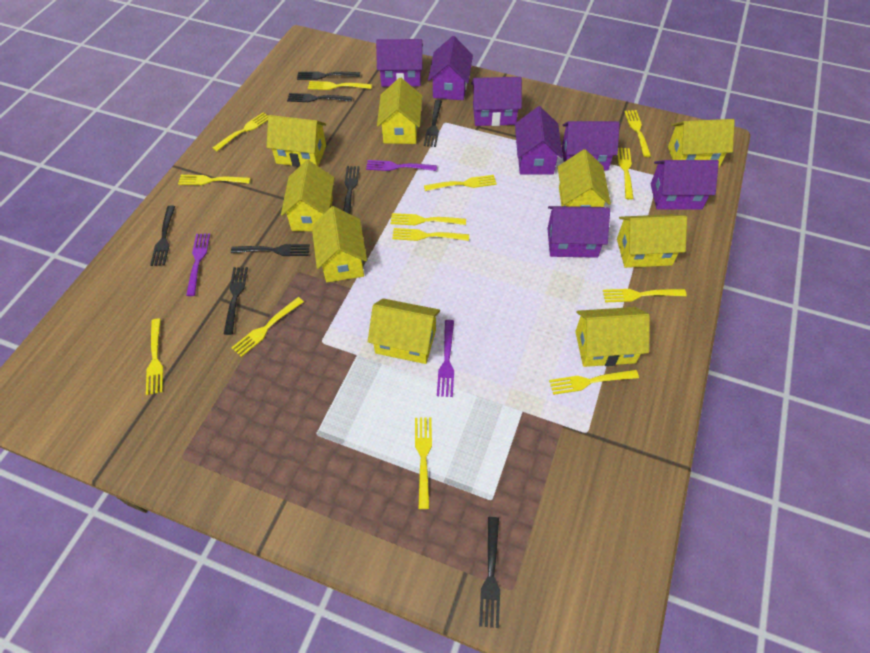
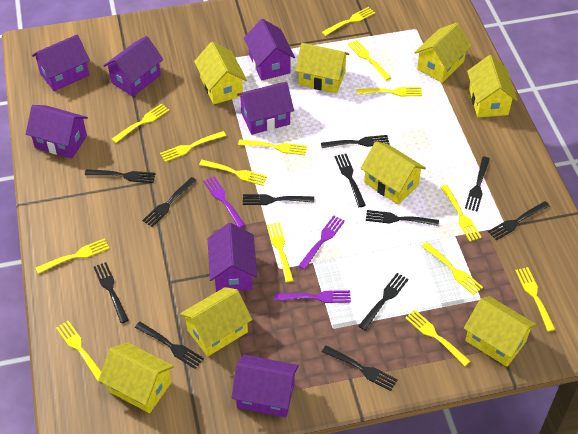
black fork: 8 -> 12
yellow fork: 13 -> 14
yellow house: 9 -> 8

